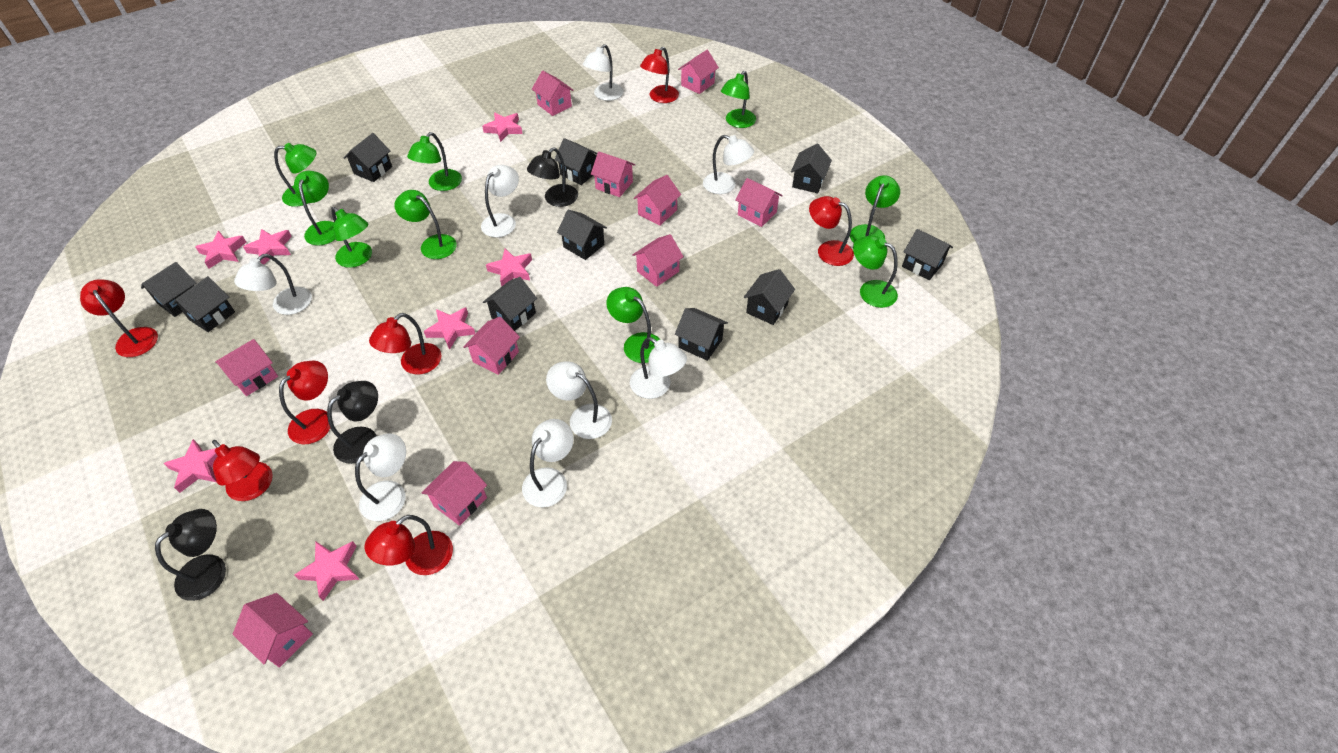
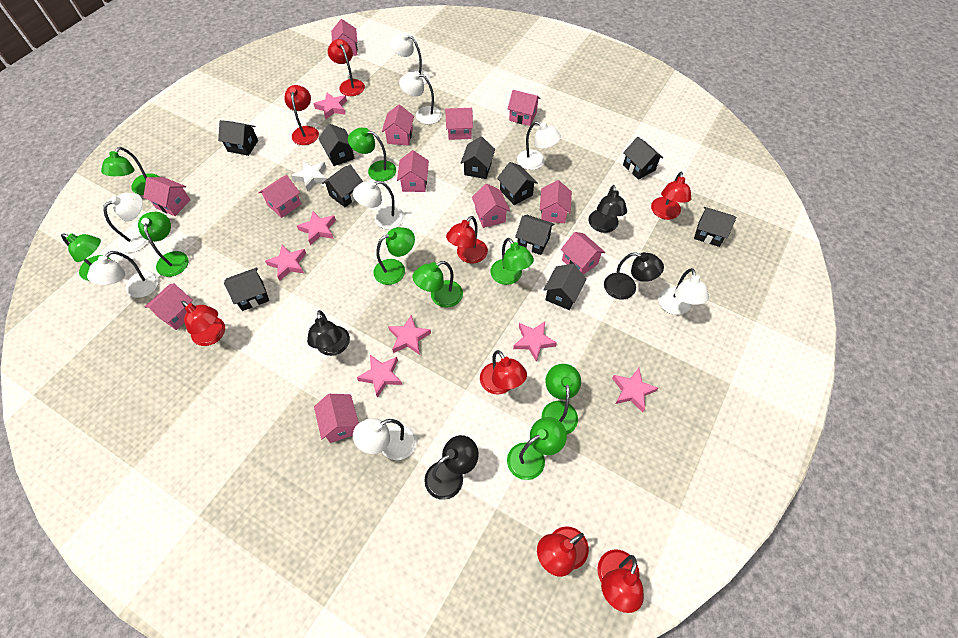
black lamp: 3 -> 4
pink house: 10 -> 12
red lamp: 7 -> 8
white star: 0 -> 1

